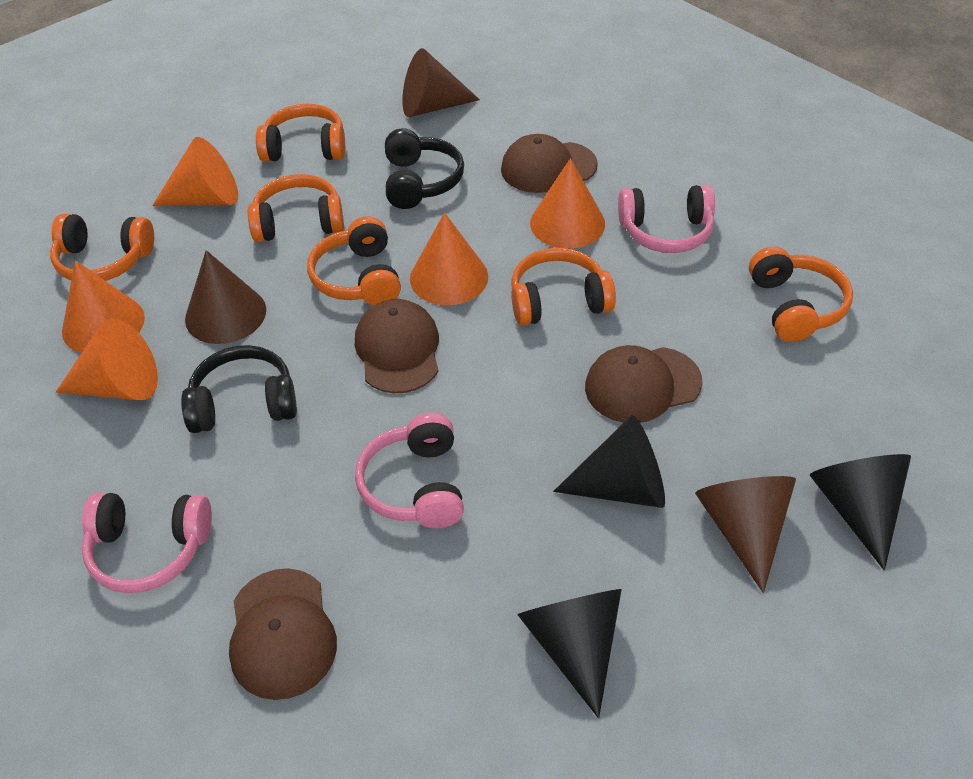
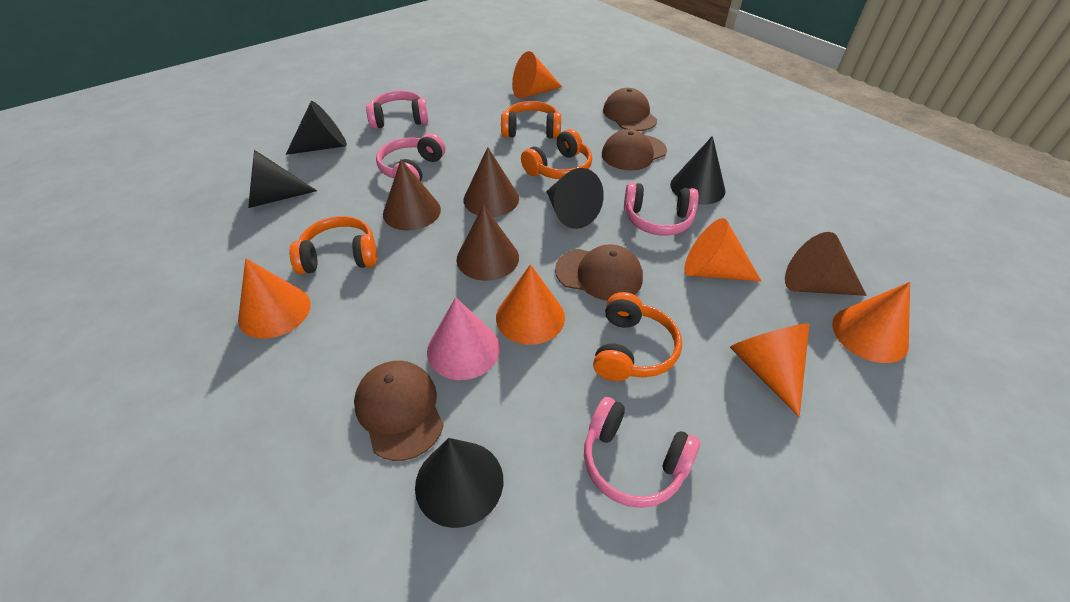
black cone: 3 -> 5
black headphones: 2 -> 0
brown cone: 3 -> 4
orange cone: 5 -> 6
orange headphones: 6 -> 4
pink cone: 0 -> 1
pink headphones: 3 -> 4

